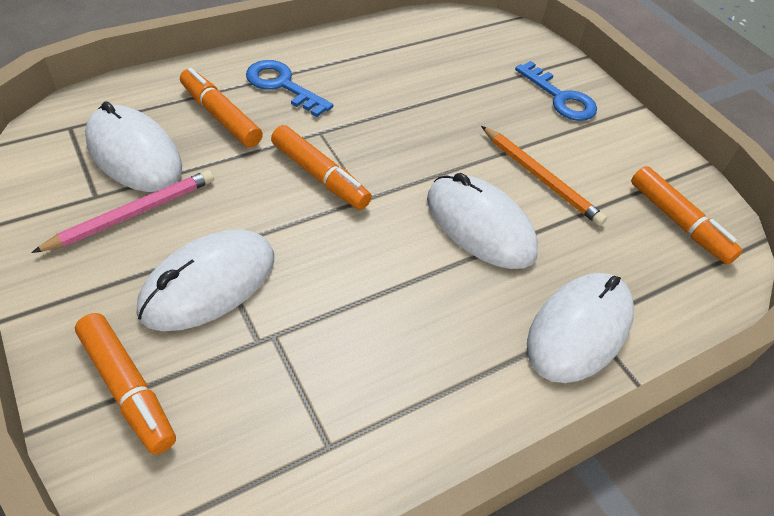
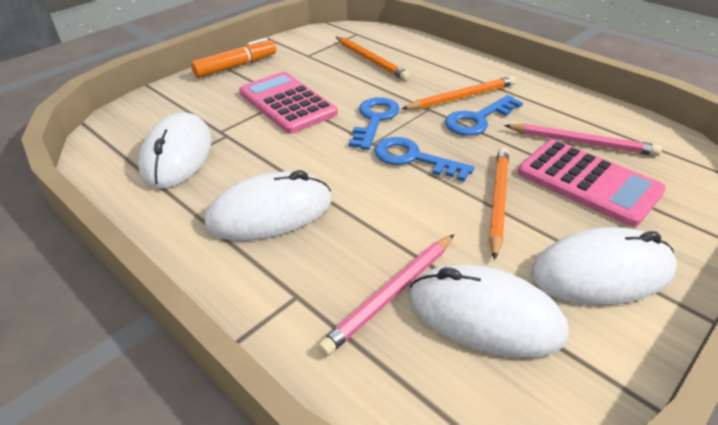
blue key: 2 -> 3
orange marker: 4 -> 1
orange pencil: 1 -> 3
pink calculator: 0 -> 2
pink pencil: 1 -> 2

